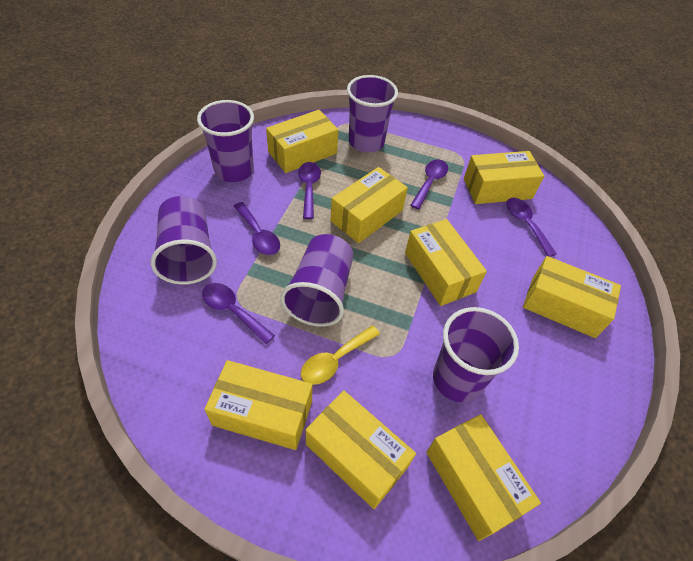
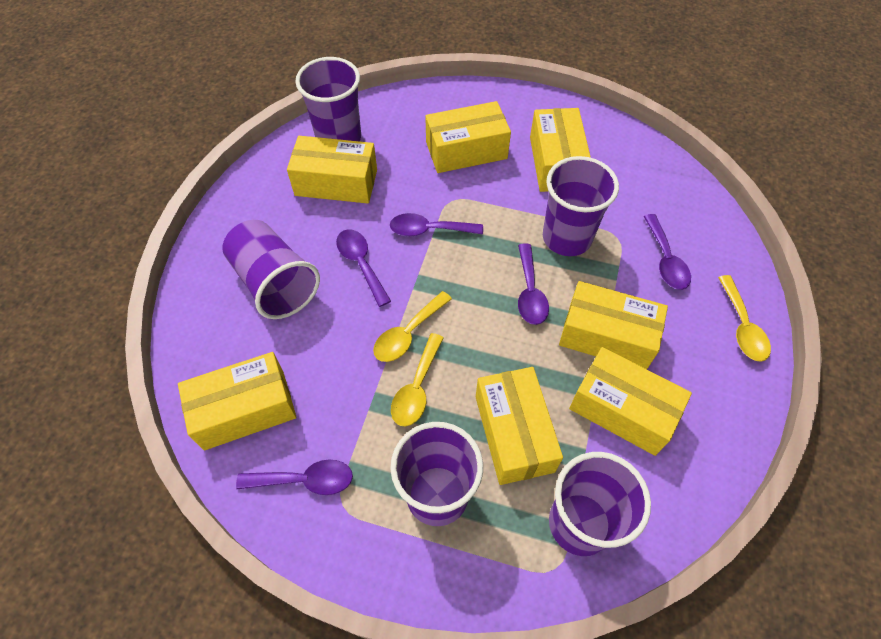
yellow box: 8 -> 7
yellow spoon: 1 -> 3

